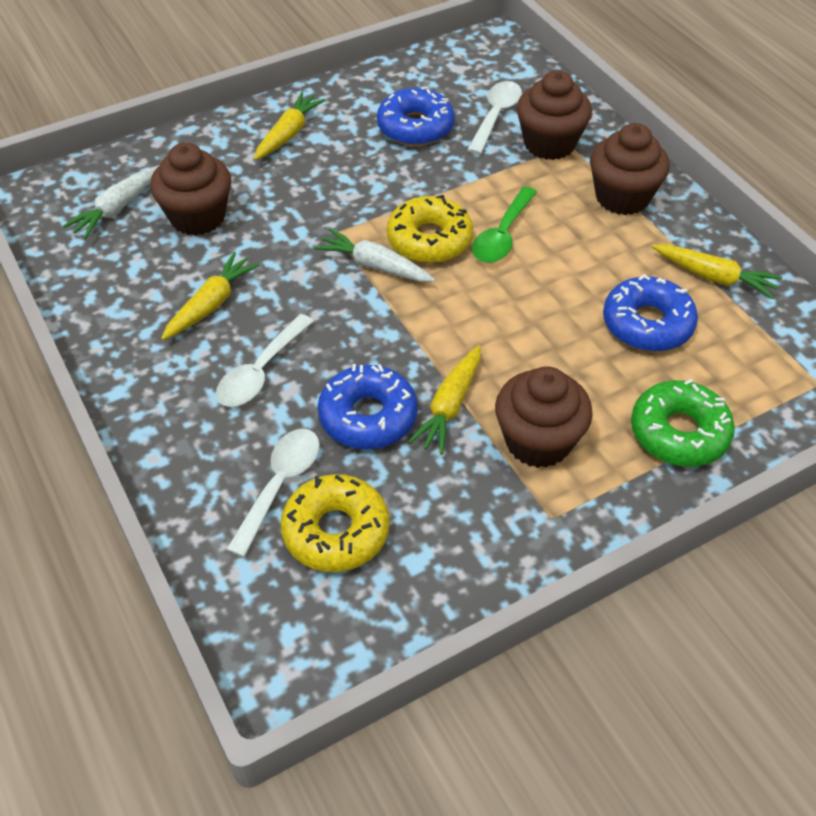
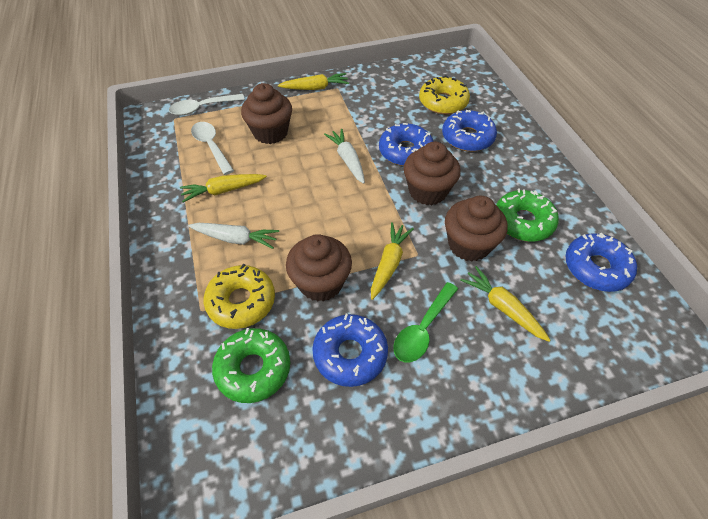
blue donut: 3 -> 4
green donut: 1 -> 2
white spoon: 3 -> 2

